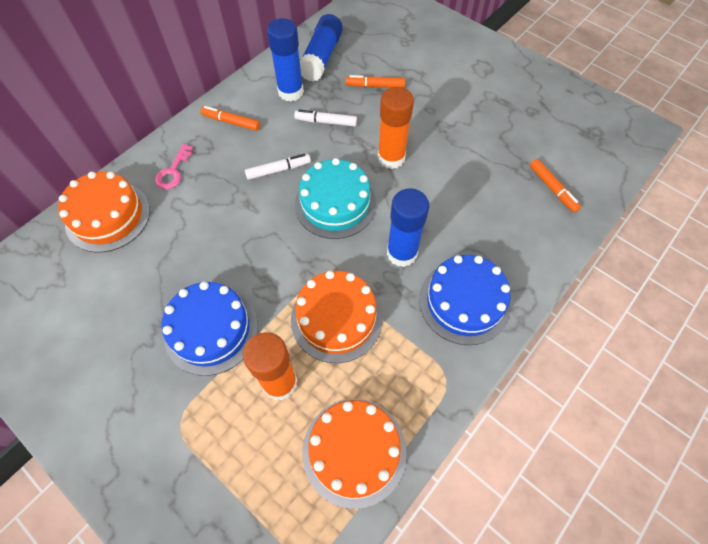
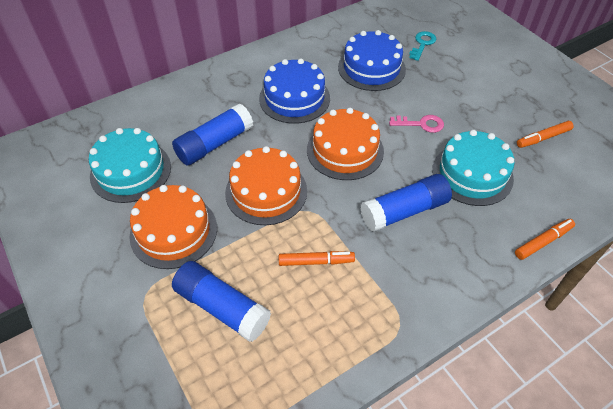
orange glue stick: 2 -> 0
turquoise cake: 1 -> 2
turquoise key: 0 -> 1
white marker: 2 -> 0

